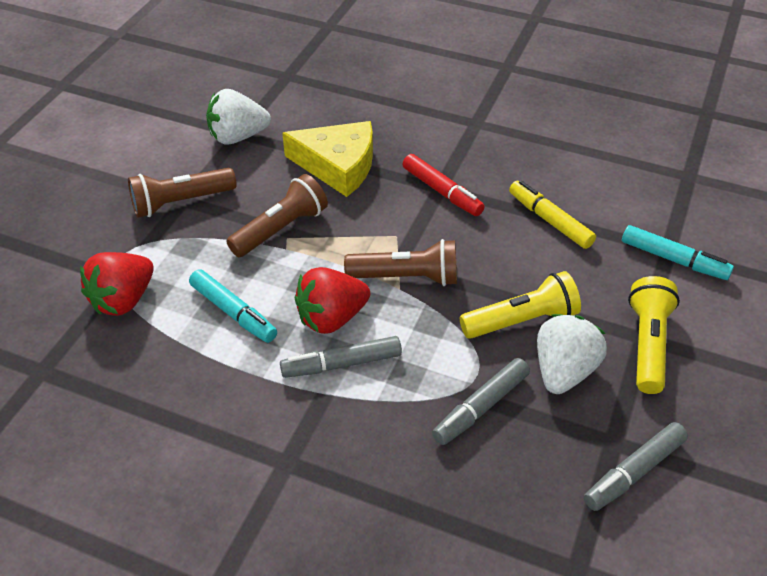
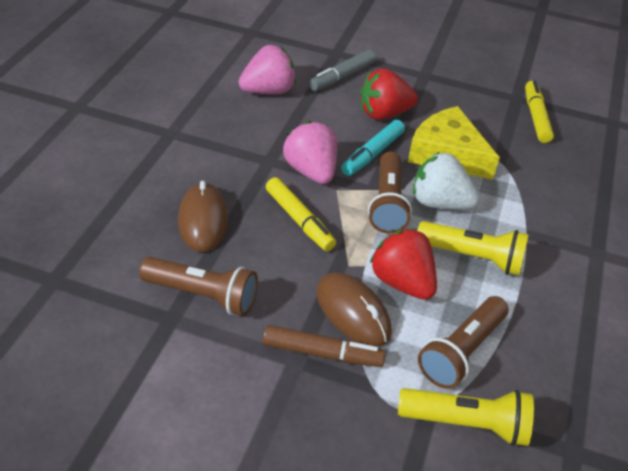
brown marker: 0 -> 1
brown mouse: 0 -> 2
grey marker: 3 -> 1
pink strawberry: 0 -> 2
red marker: 1 -> 0
turquoise marker: 2 -> 1
white strawberry: 2 -> 1
yellow marker: 1 -> 2

